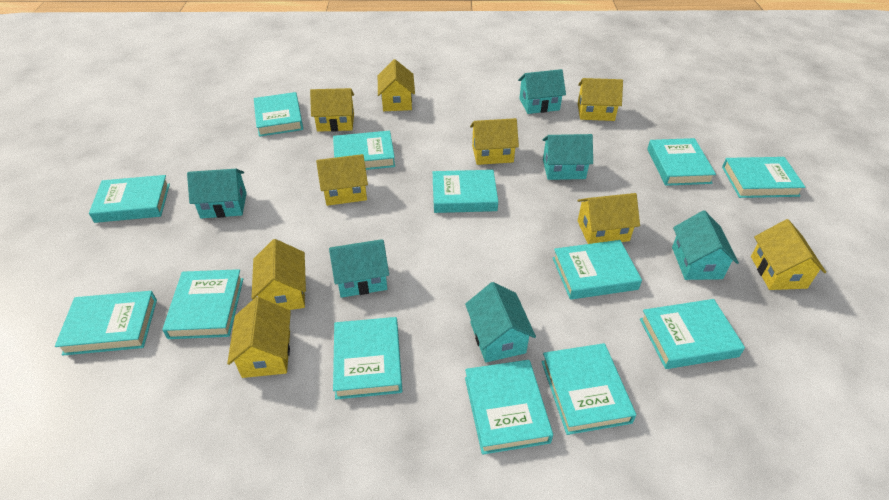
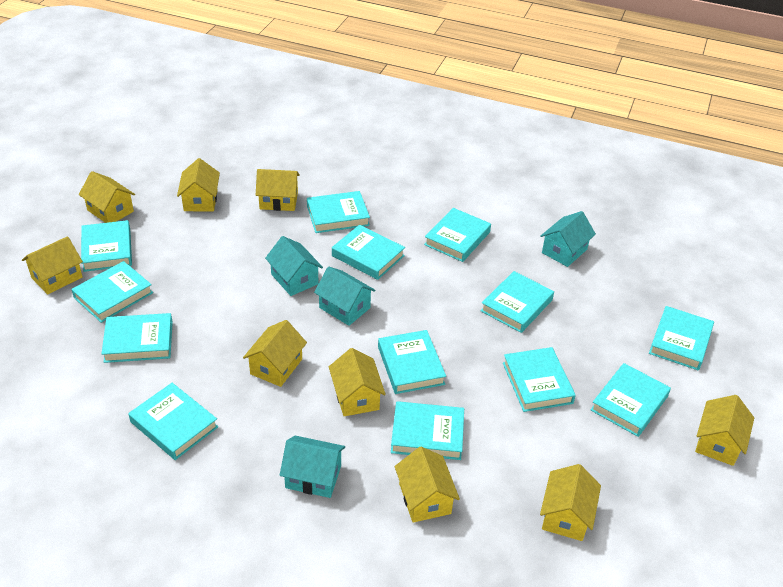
turquoise house: 6 -> 4

